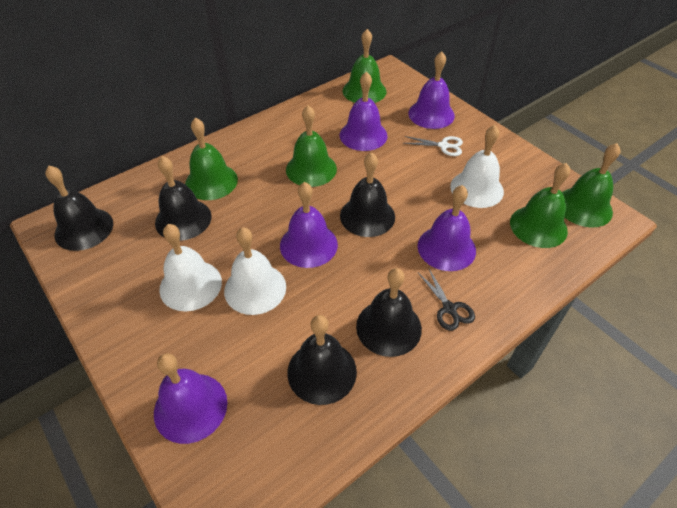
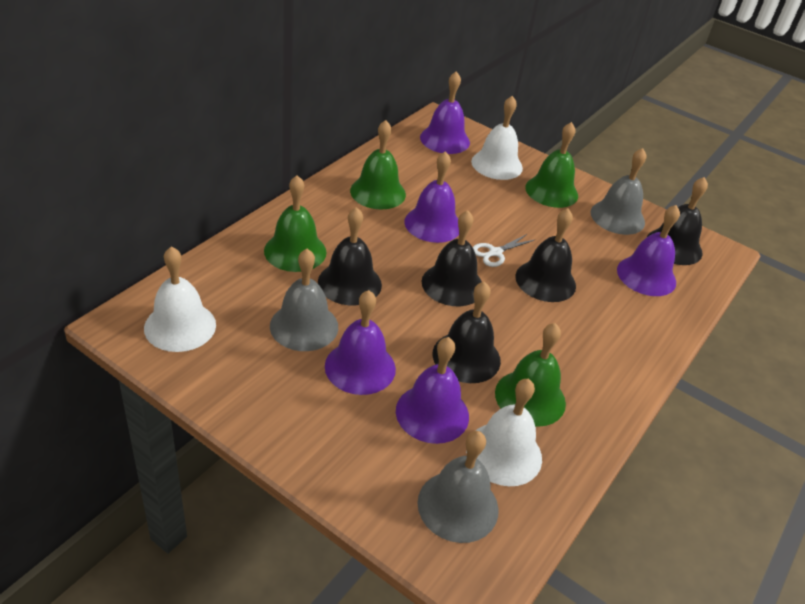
black scissors: 1 -> 0
green bell: 5 -> 4
grey bell: 0 -> 3

